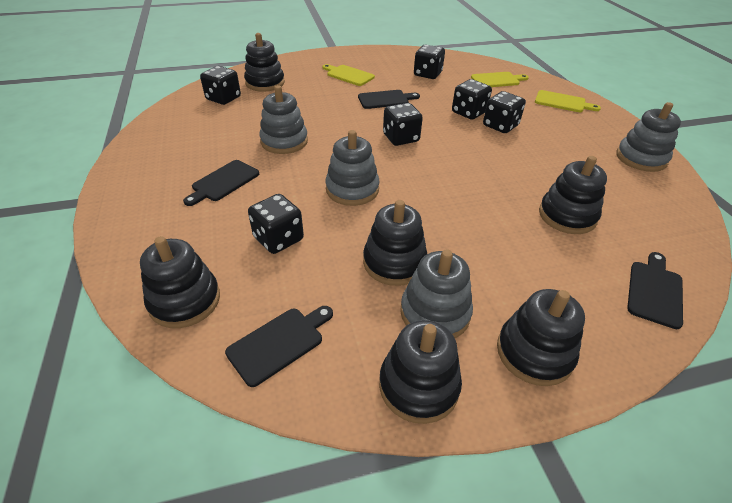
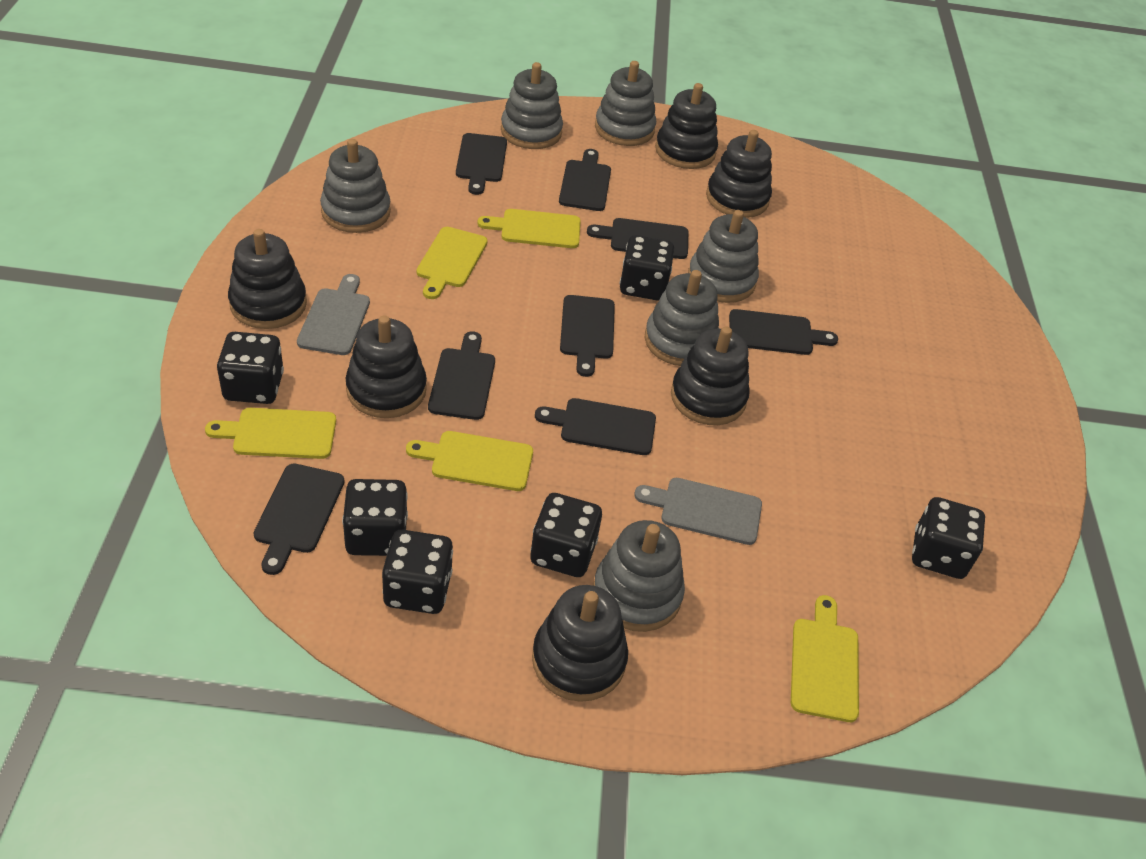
black cutting board: 4 -> 8
grey cutting board: 0 -> 2
grey stacking toy: 4 -> 6
yellow cutting board: 3 -> 5

